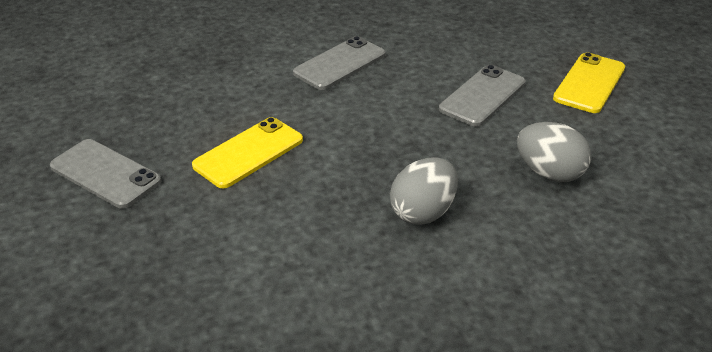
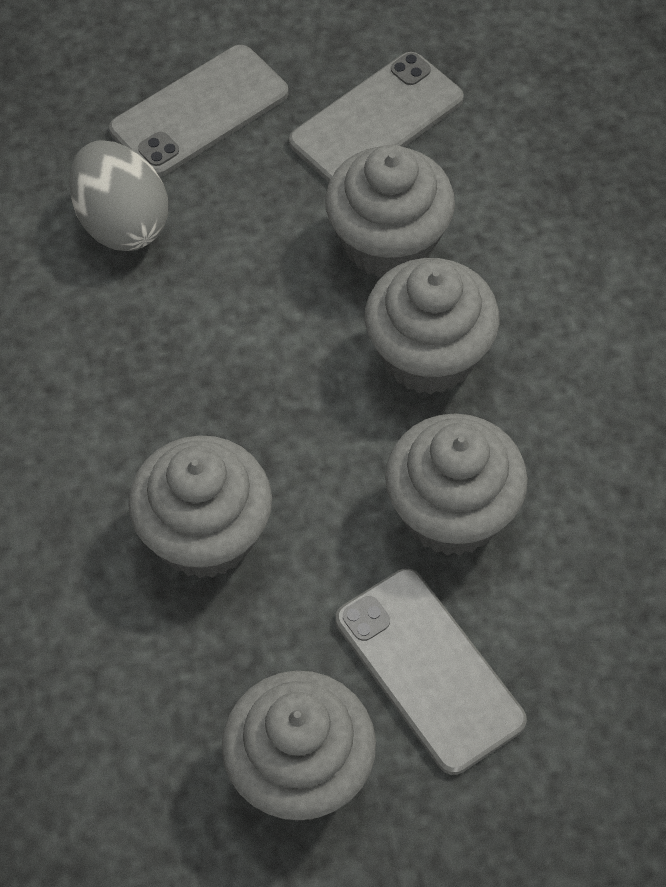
grey cupcake: 0 -> 5
grey egg: 2 -> 1
yellow phone: 2 -> 0

